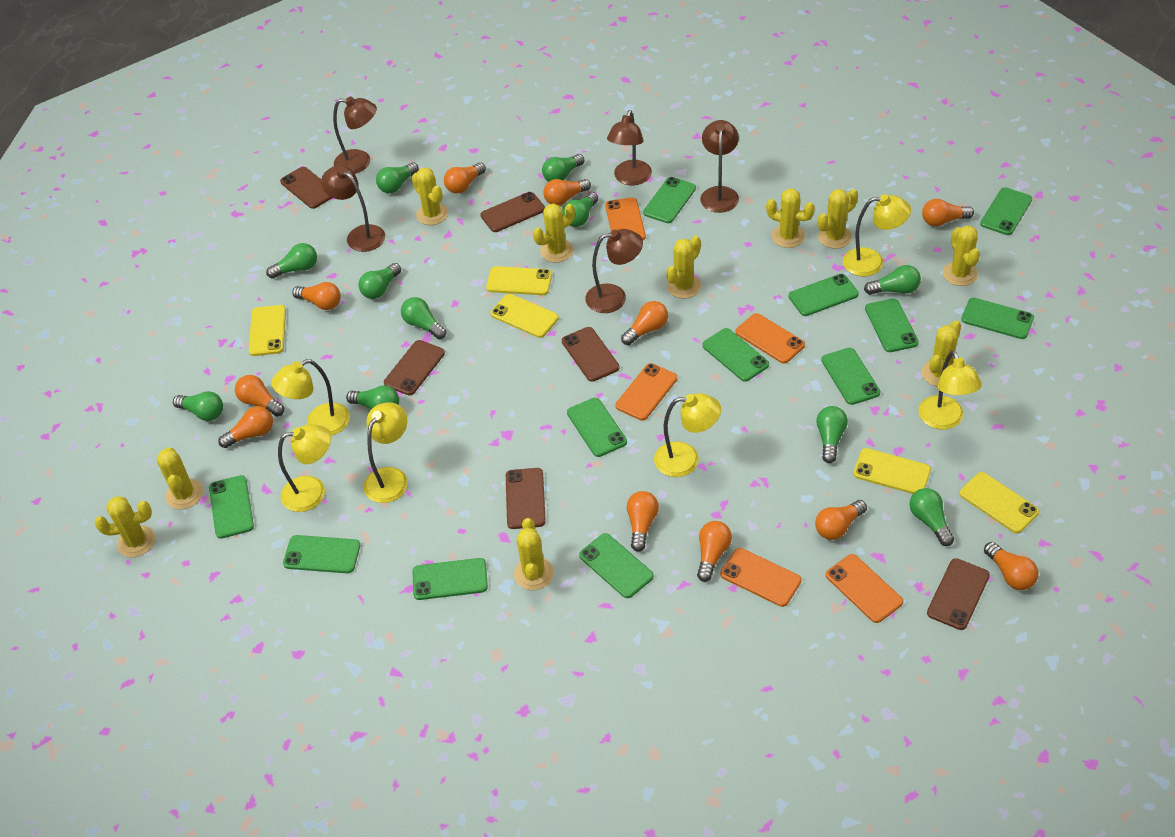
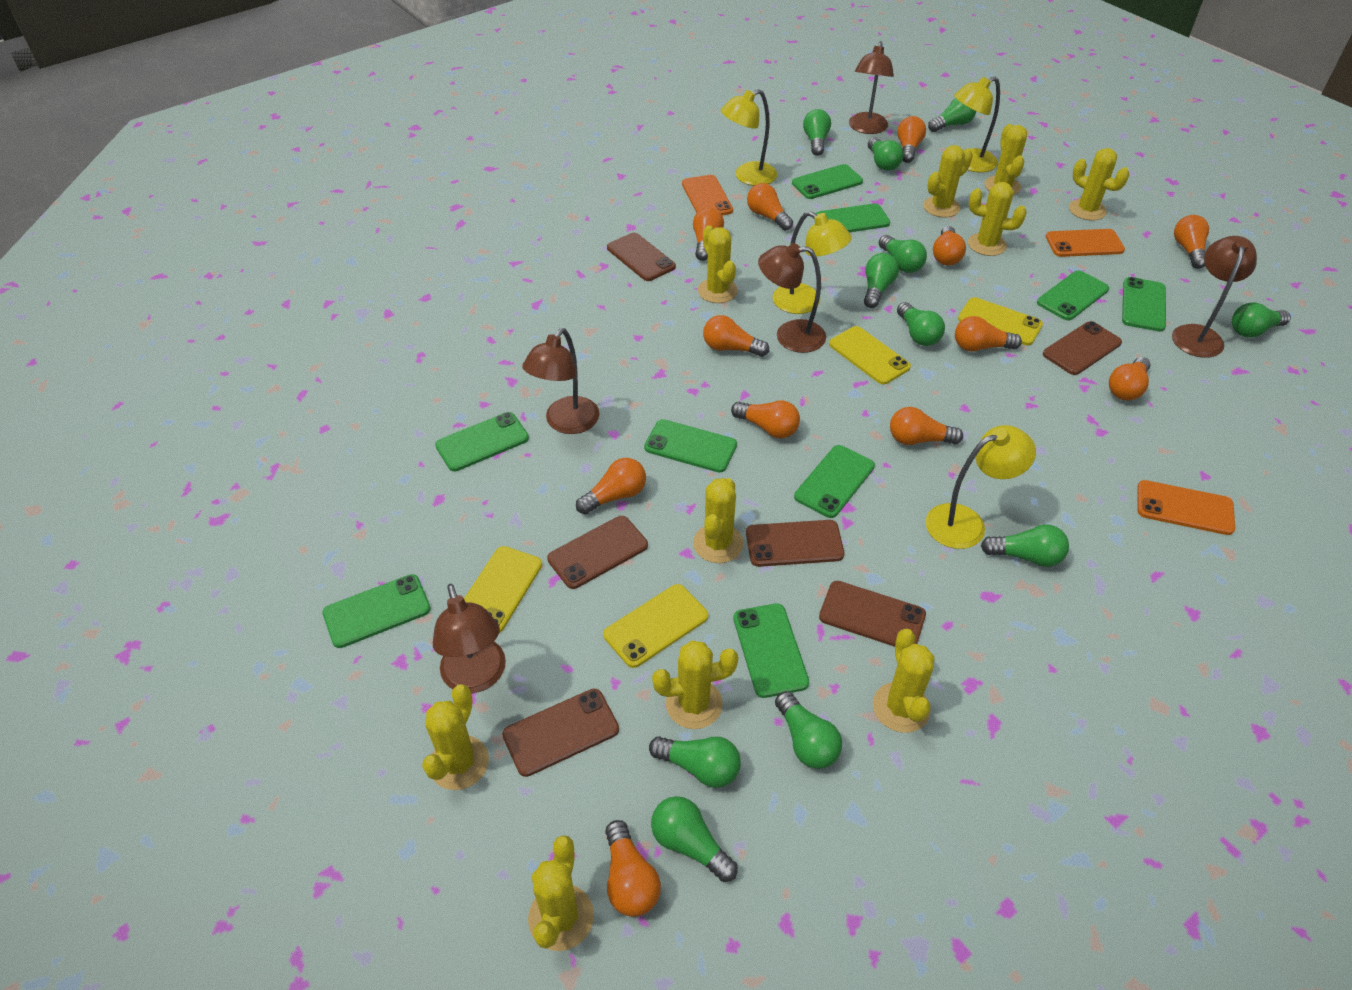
green phone: 12 -> 9
orange light bulb: 11 -> 12
orange phone: 5 -> 3
yellow lamp: 6 -> 4
yellow phone: 5 -> 4

